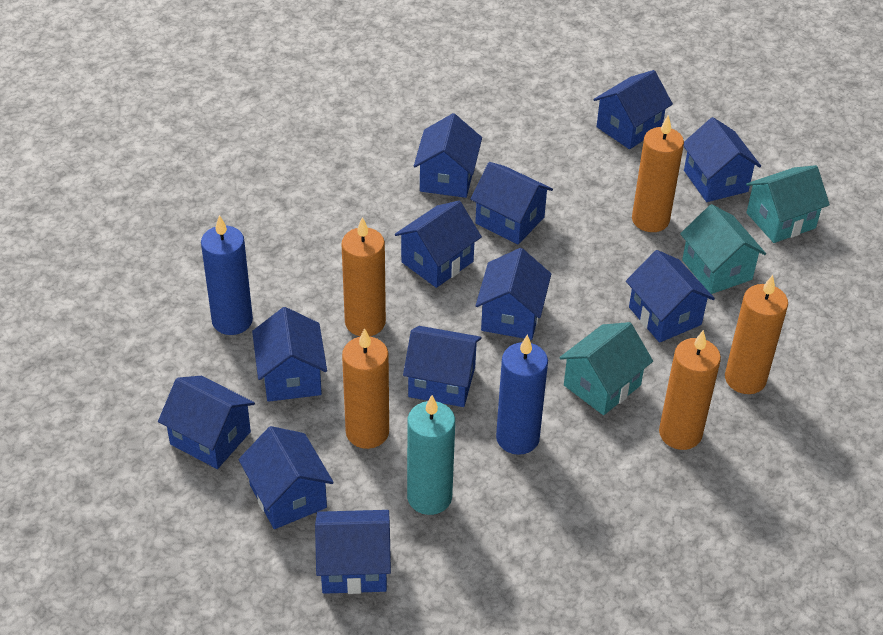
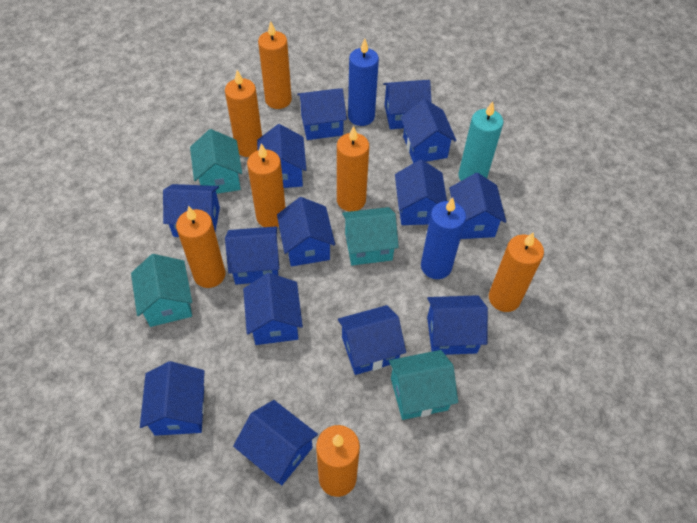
blue house: 12 -> 14
orange candle: 5 -> 7
turquoise house: 3 -> 4

